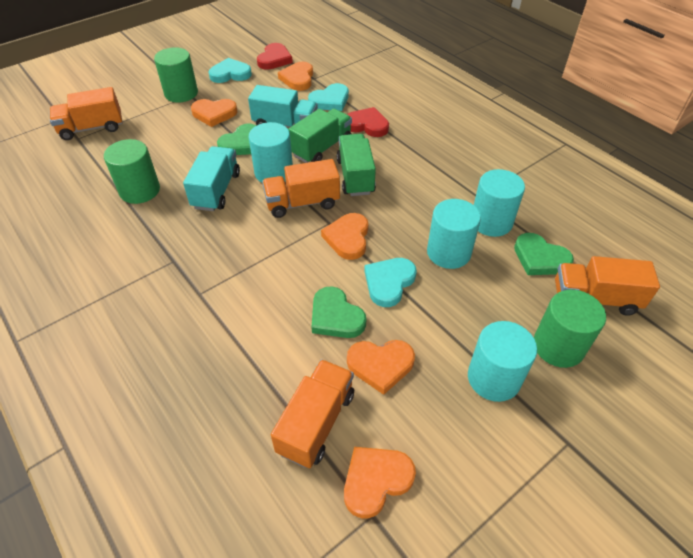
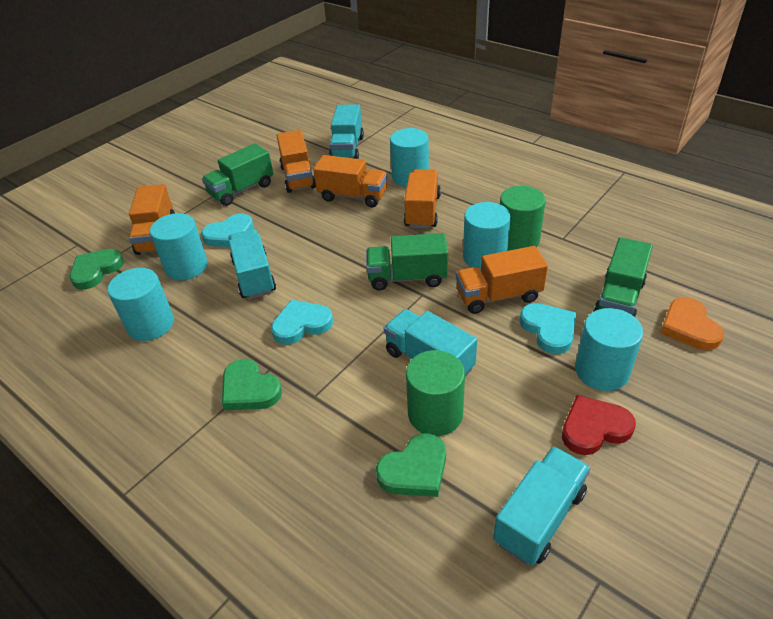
green cylinder: 3 -> 2
green truck: 2 -> 3
orange heart: 5 -> 1
orange truck: 4 -> 5
red heart: 2 -> 1
turquoise cylinder: 4 -> 5
turquoise truck: 2 -> 4

